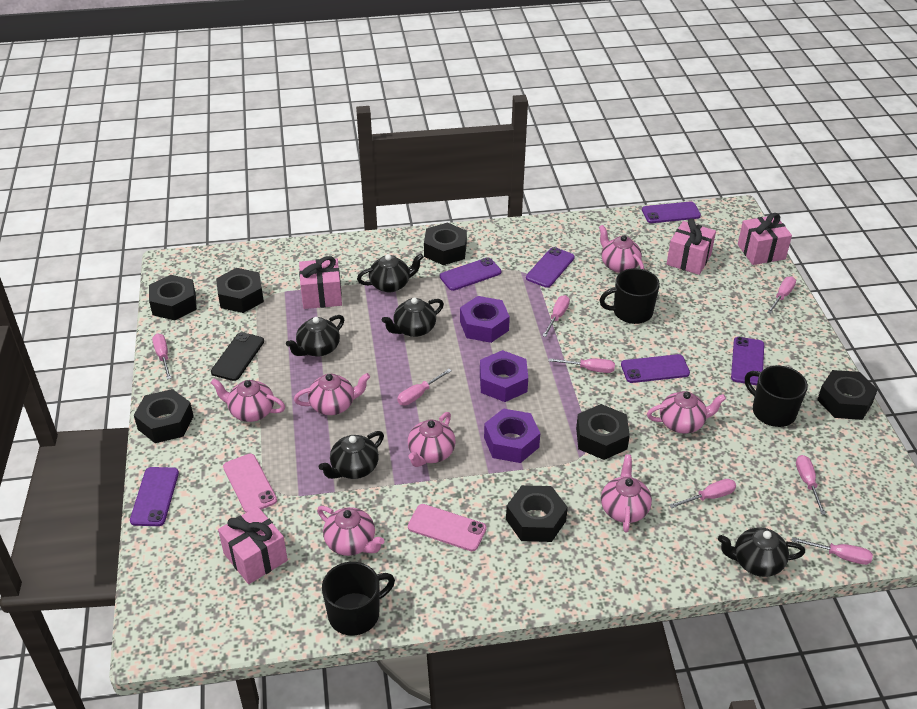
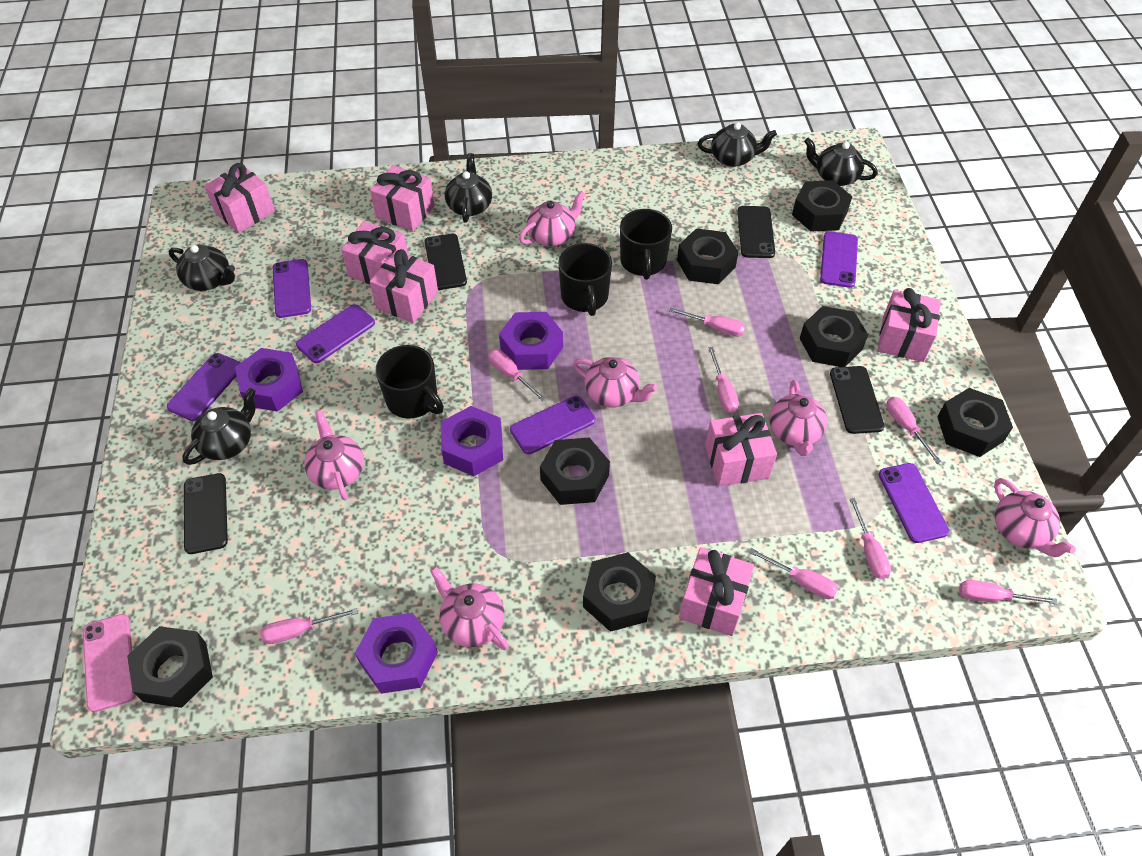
black phone: 1 -> 4
pink gift: 4 -> 7
pink phone: 2 -> 1
pink teapot: 7 -> 6
purple nut: 3 -> 4

